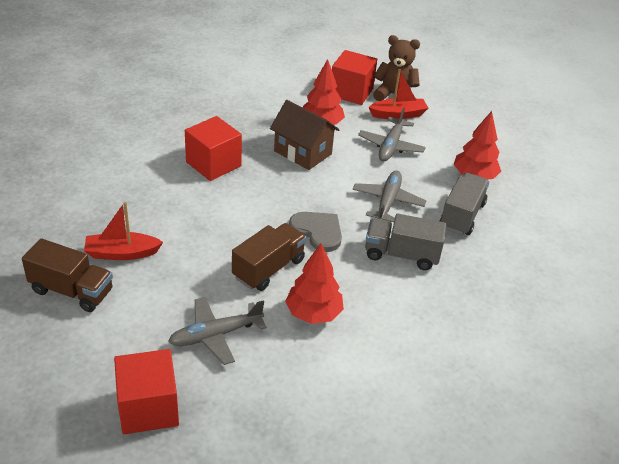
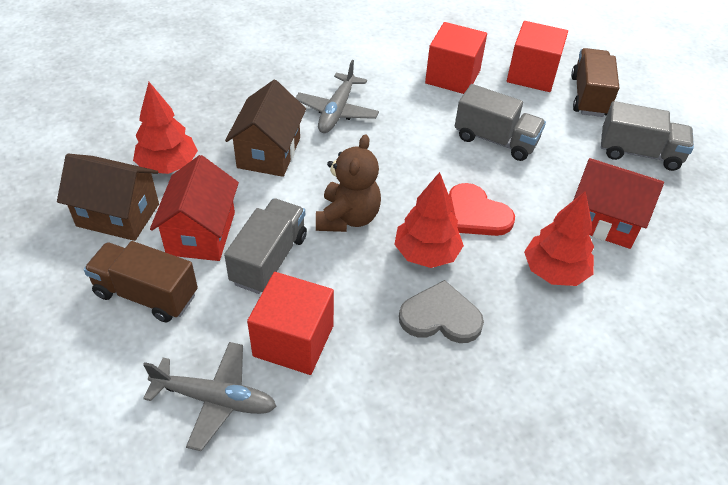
brown house: 1 -> 2
grey plane: 3 -> 2
grey truck: 2 -> 3
red boat: 2 -> 0
red heart: 0 -> 1
red house: 0 -> 2

